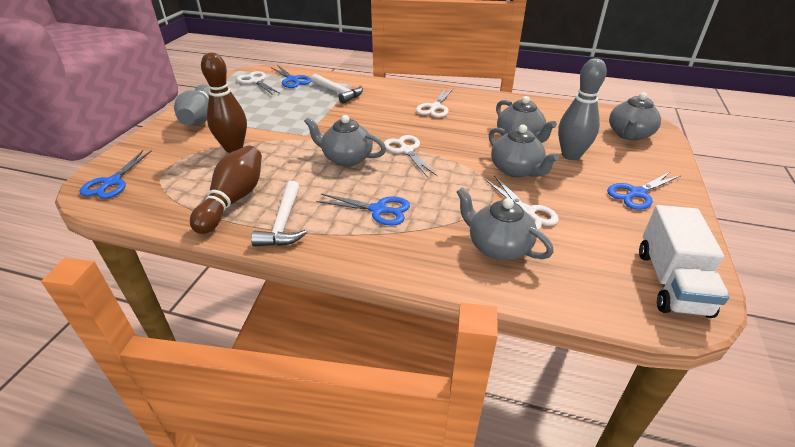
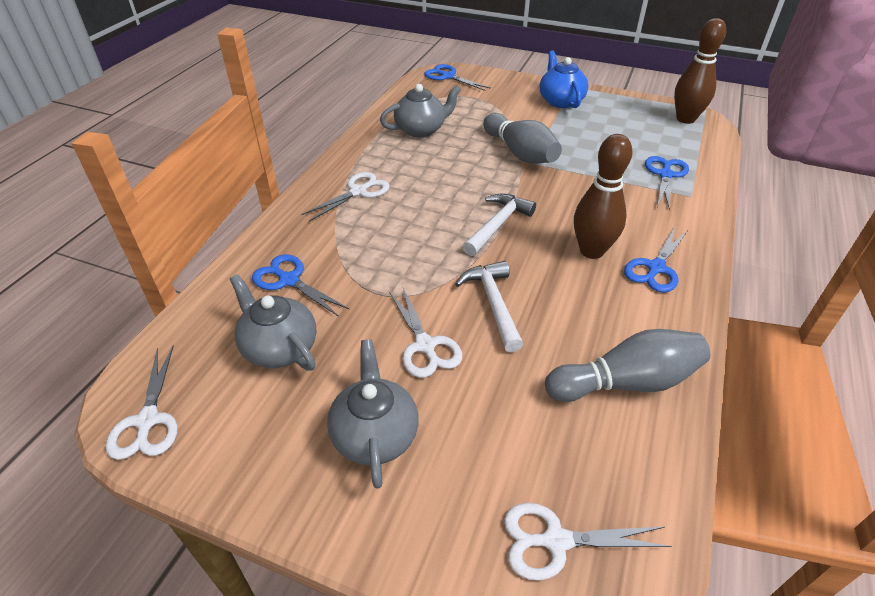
blue teapot: 0 -> 1
grey teapot: 5 -> 3
white truck: 1 -> 0

